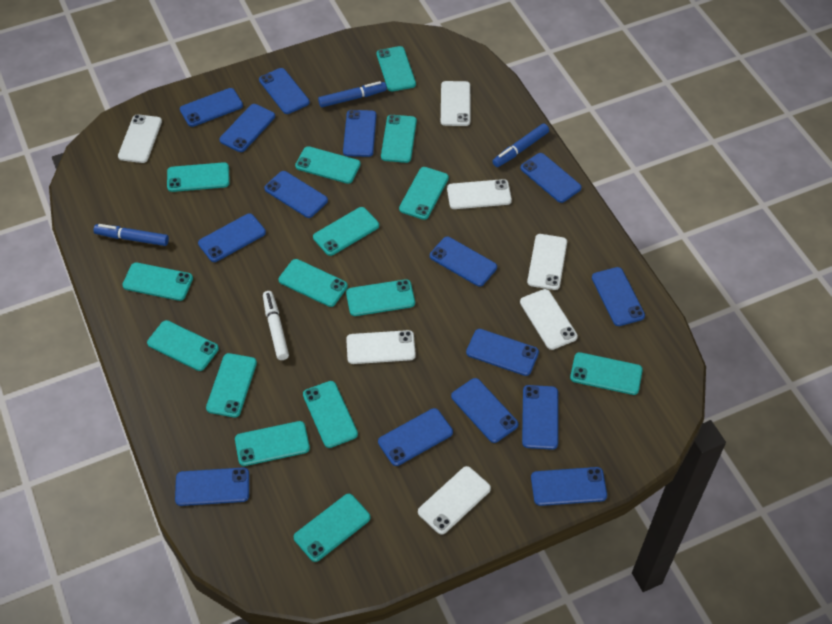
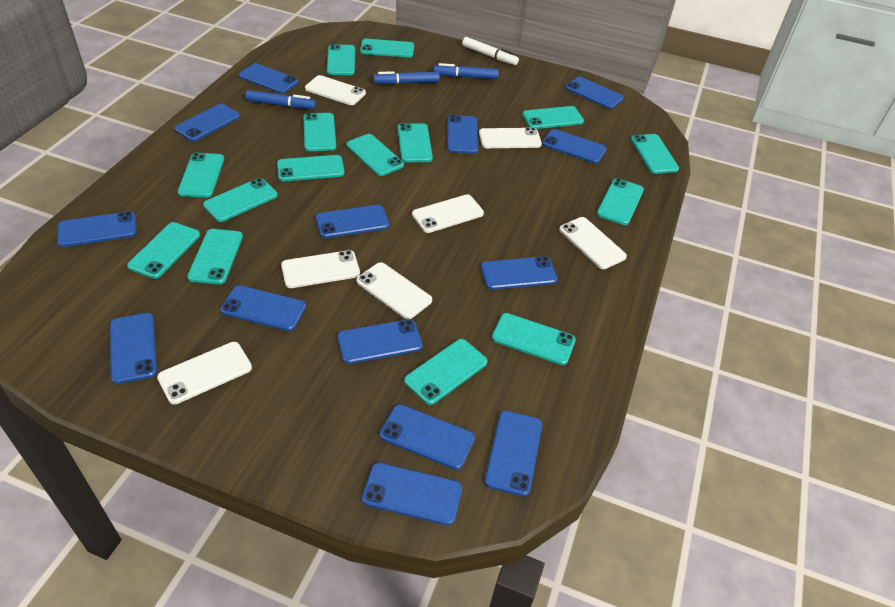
blue phone: 15 -> 14

